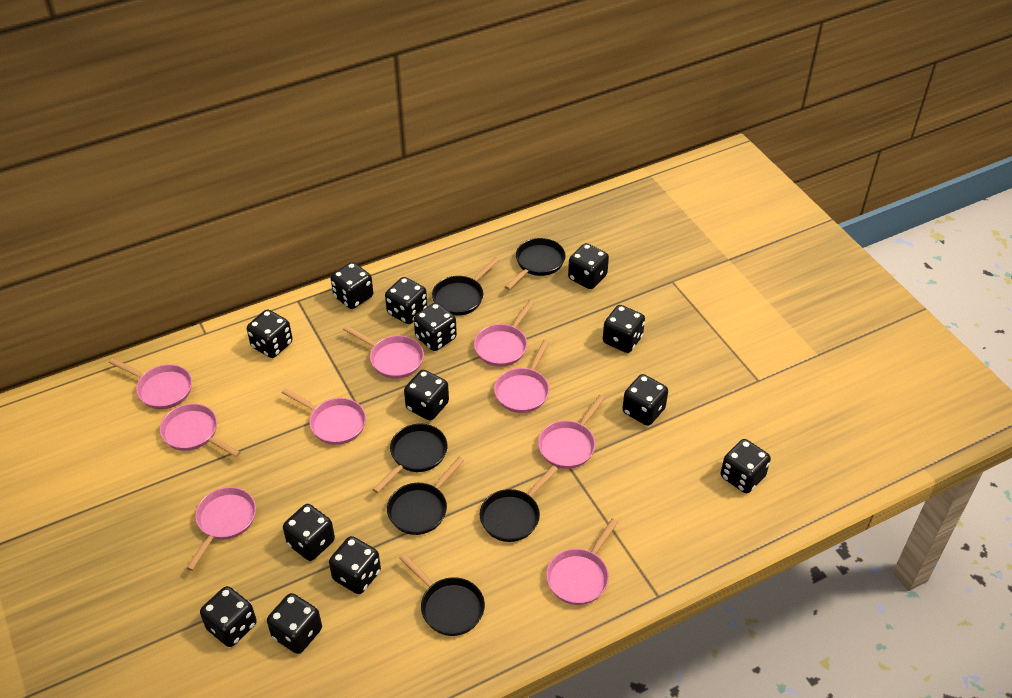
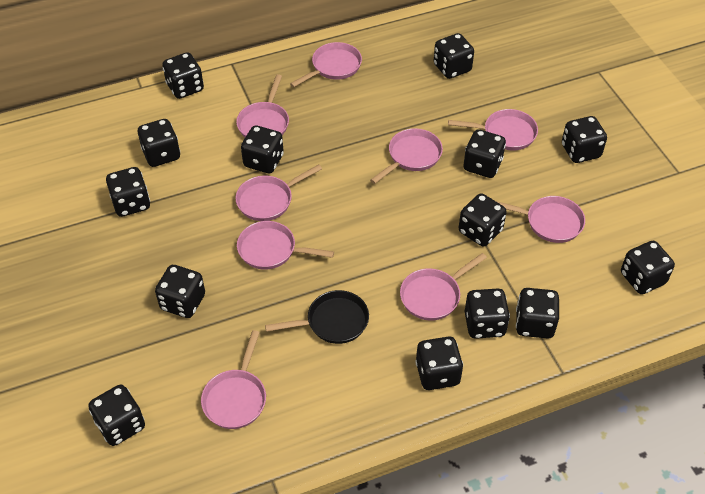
black dice: 13 -> 14
black pan: 6 -> 1

